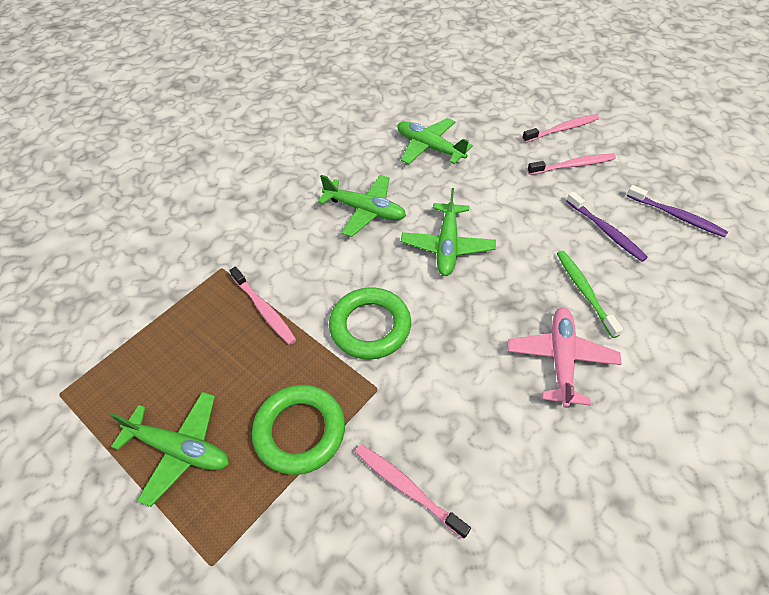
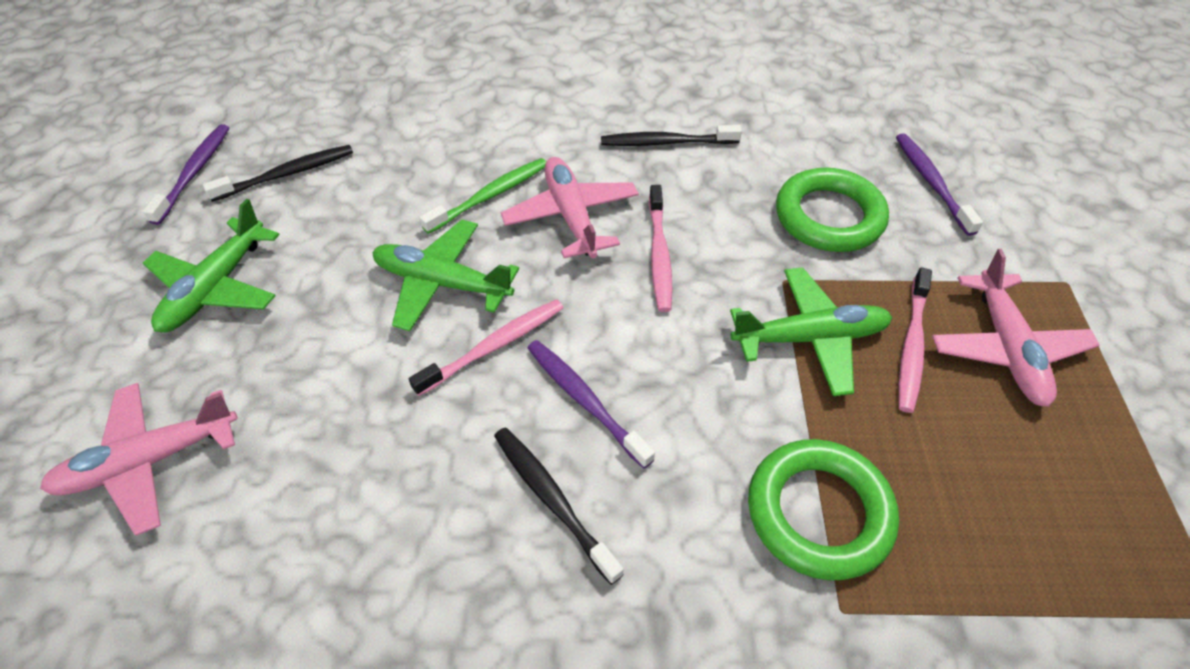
black toothbrush: 0 -> 3
green plane: 4 -> 3
pink plane: 1 -> 3
pink toothbrush: 4 -> 3
purple toothbrush: 2 -> 3

